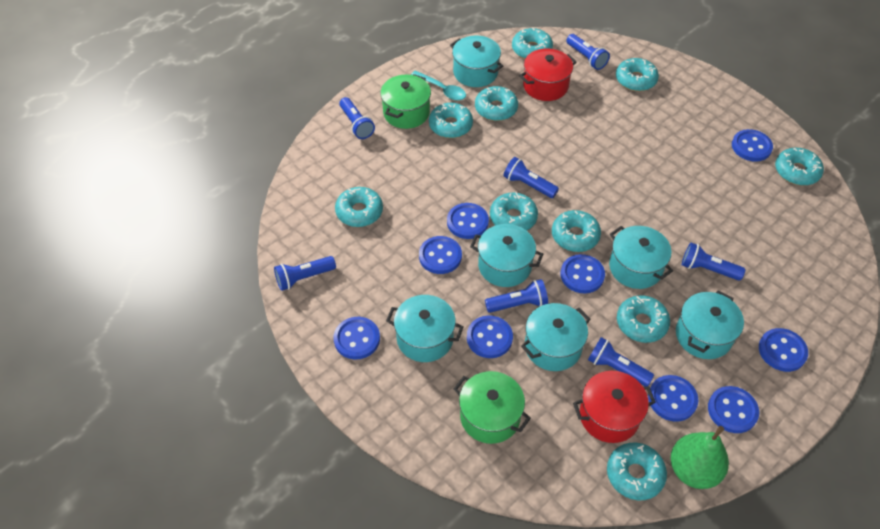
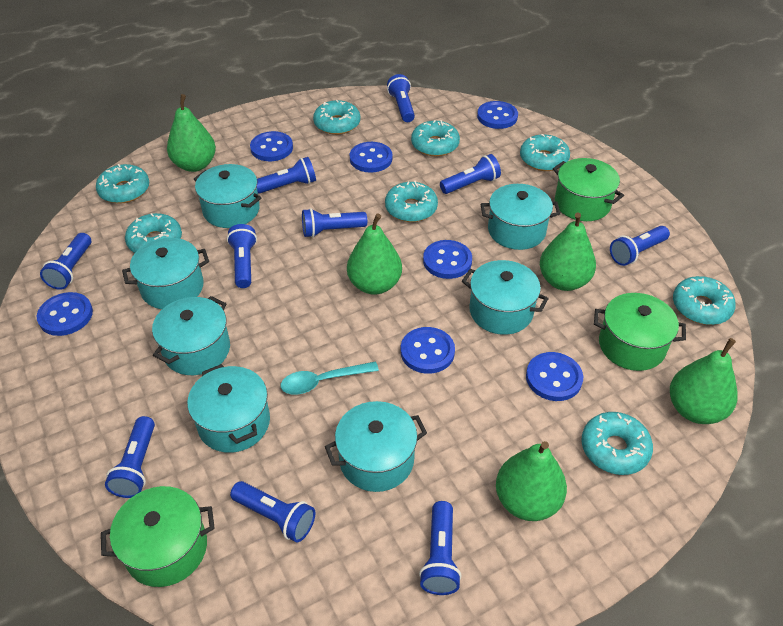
blue button: 9 -> 7
blue flashlight: 7 -> 10
green pear: 1 -> 5
green pot: 2 -> 3
red pot: 2 -> 0
turquoise donut: 10 -> 8
turquoise pot: 6 -> 7

